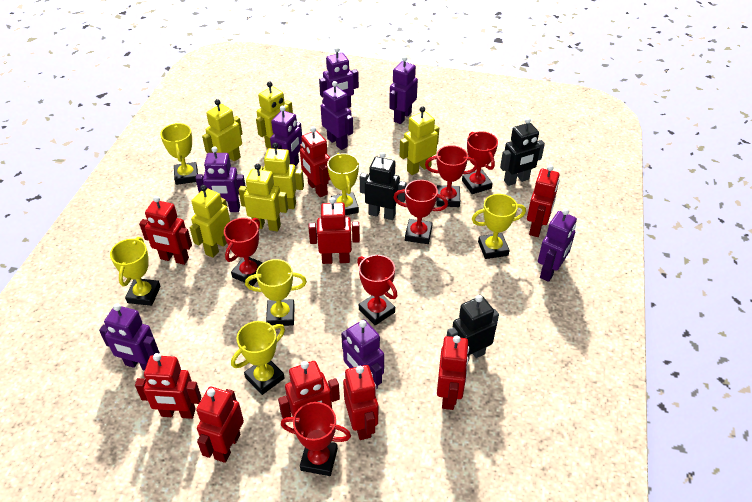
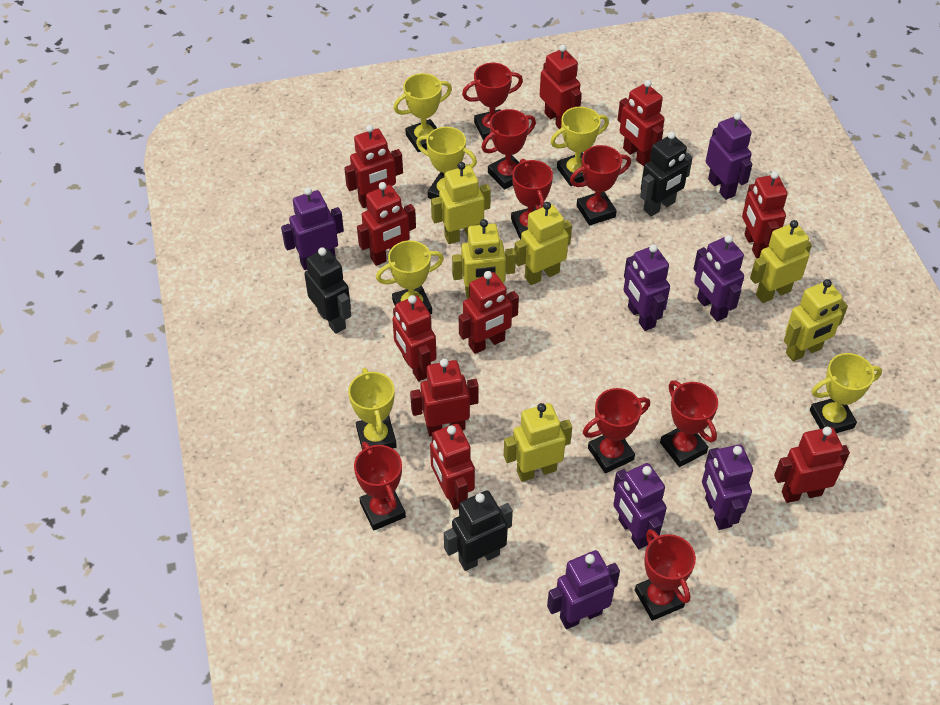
purple robot: 8 -> 7
red robot: 9 -> 10
red trophy: 6 -> 8

